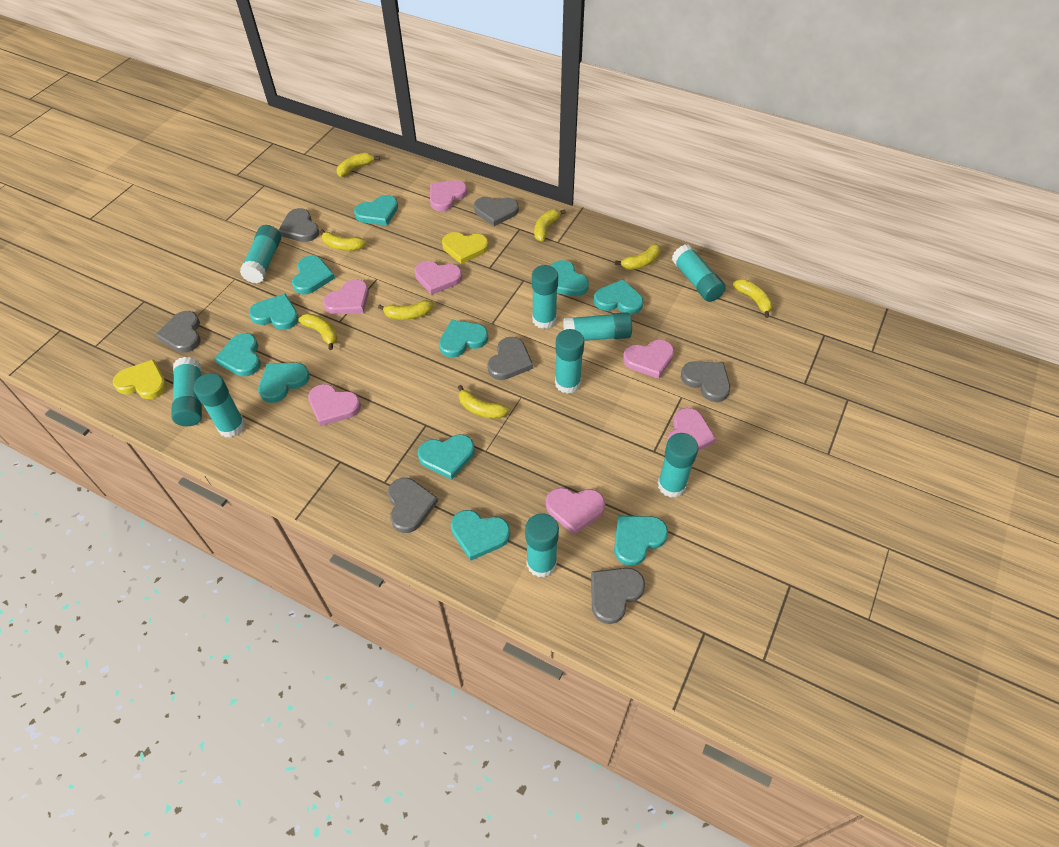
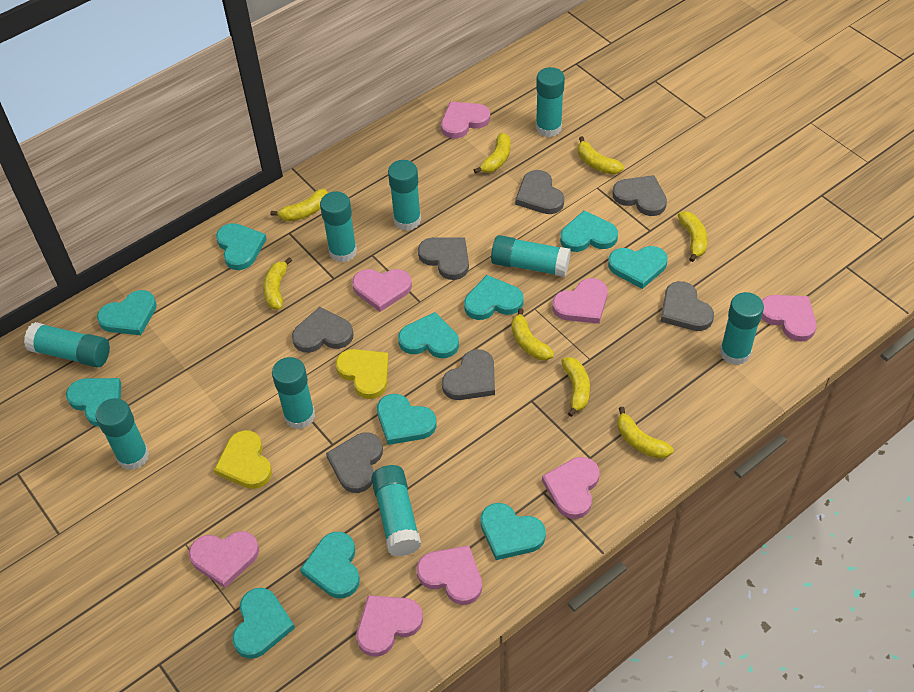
pink heart: 7 -> 8

